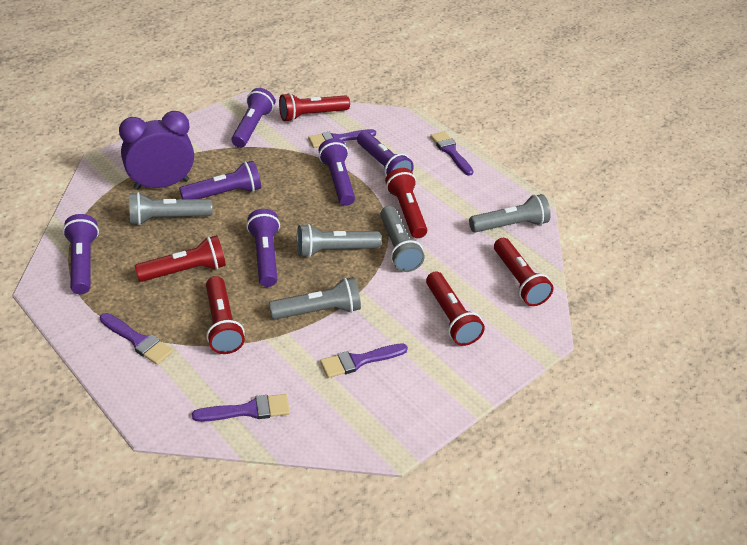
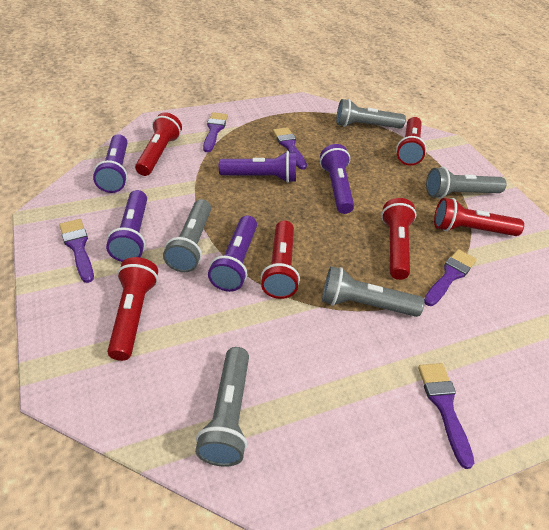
purple clock: 1 -> 0
purple flashlight: 6 -> 5

